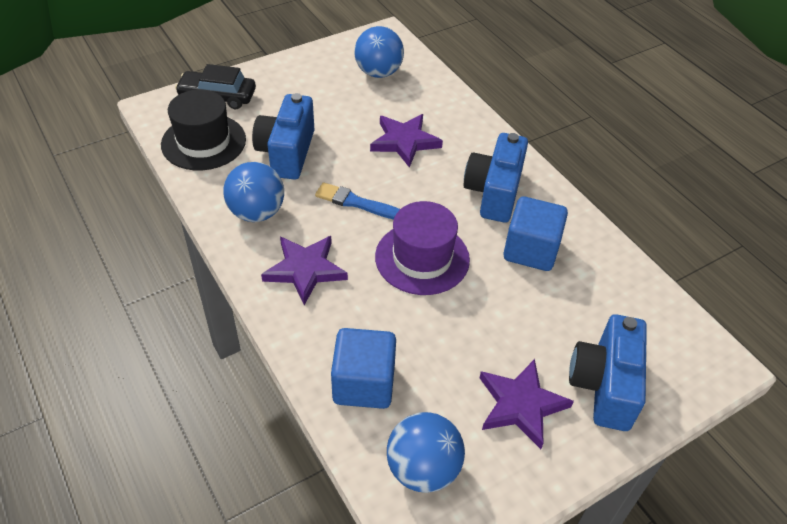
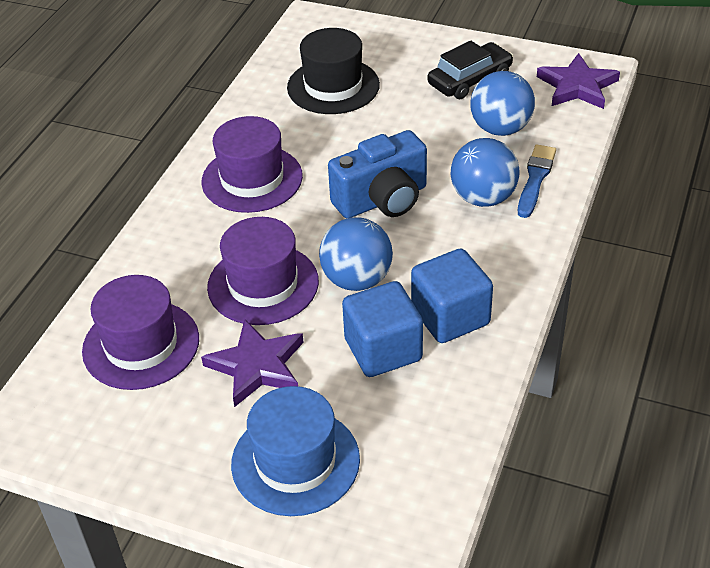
blue camera: 3 -> 1
blue hat: 0 -> 1
purple hat: 1 -> 3
purple star: 3 -> 2

